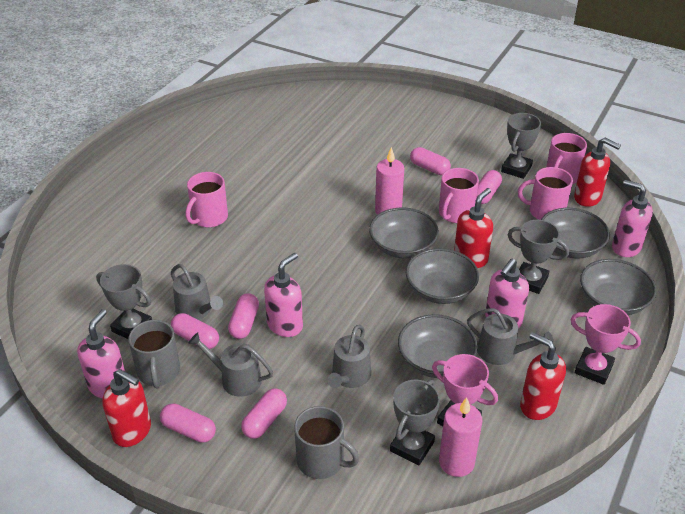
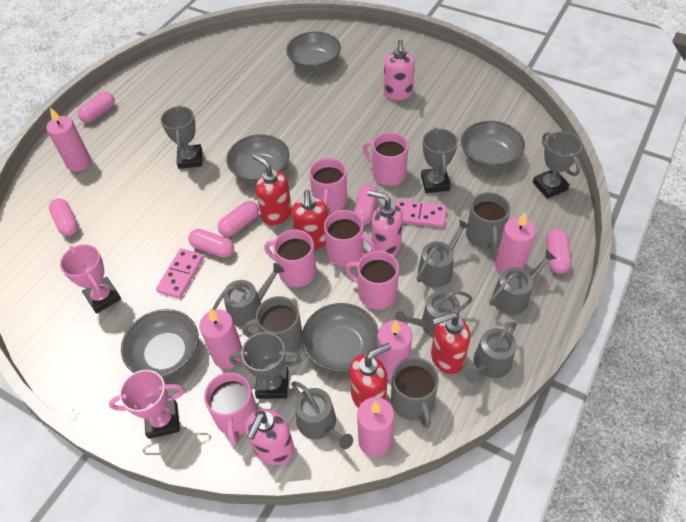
grey mug: 2 -> 3
grey watering can: 4 -> 6
pink candle: 2 -> 5
pink domino: 0 -> 2
pink mug: 4 -> 6
pink soap dispenser: 4 -> 3

